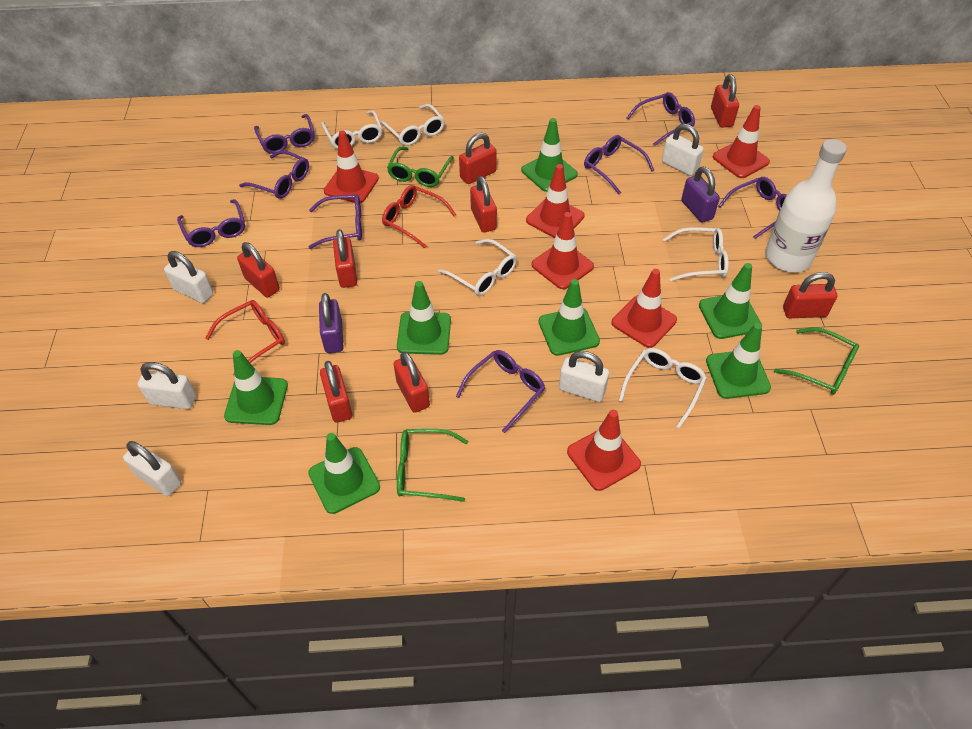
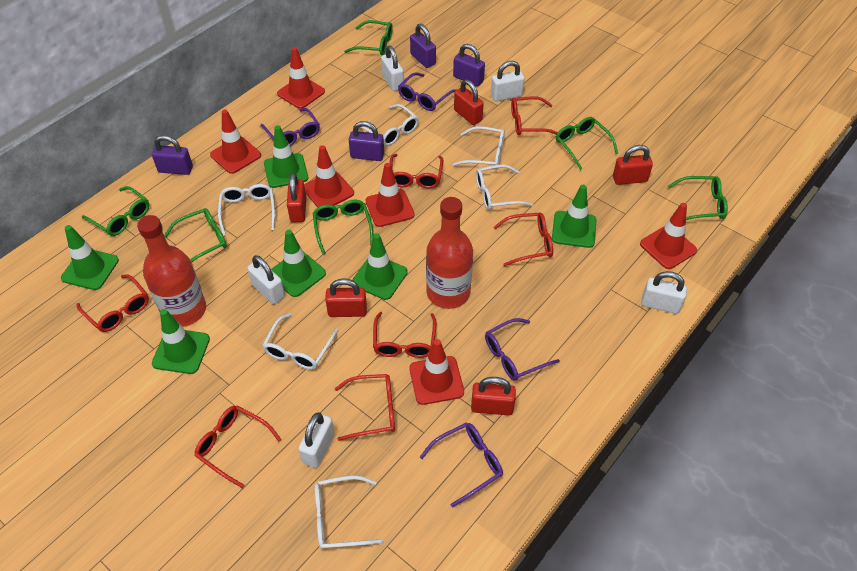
green glasses: 3 -> 6
green traffic cone: 7 -> 6
purple glasses: 8 -> 4
purple padlock: 2 -> 4
red bottle: 0 -> 2
red glasses: 2 -> 7
red padlock: 8 -> 5
white bottle: 1 -> 0
white glasses: 5 -> 6

